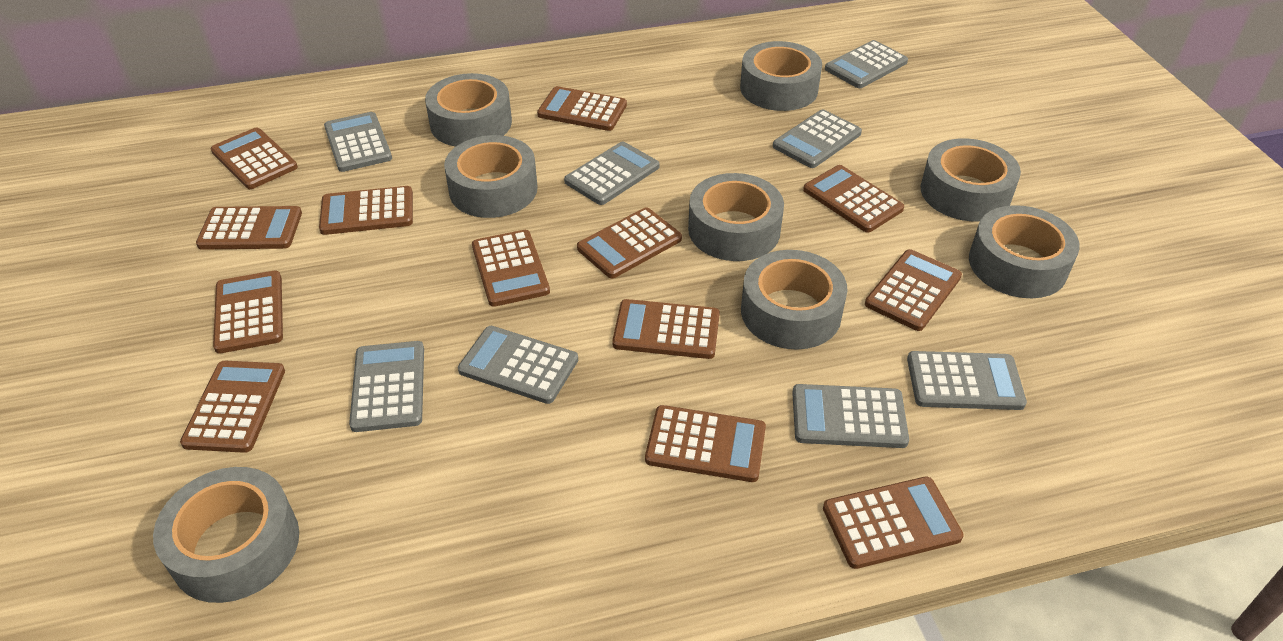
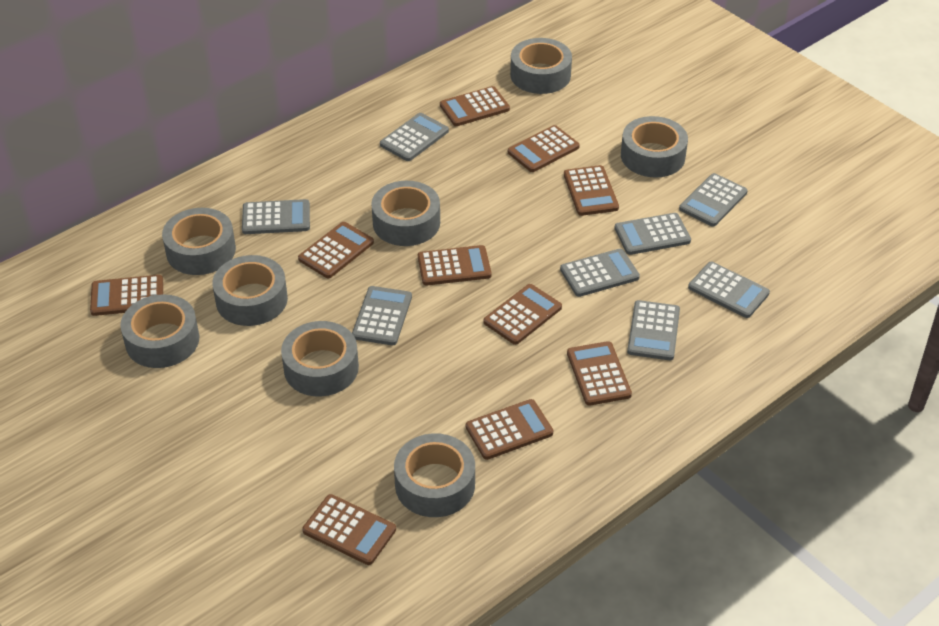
brown calculator: 13 -> 10

